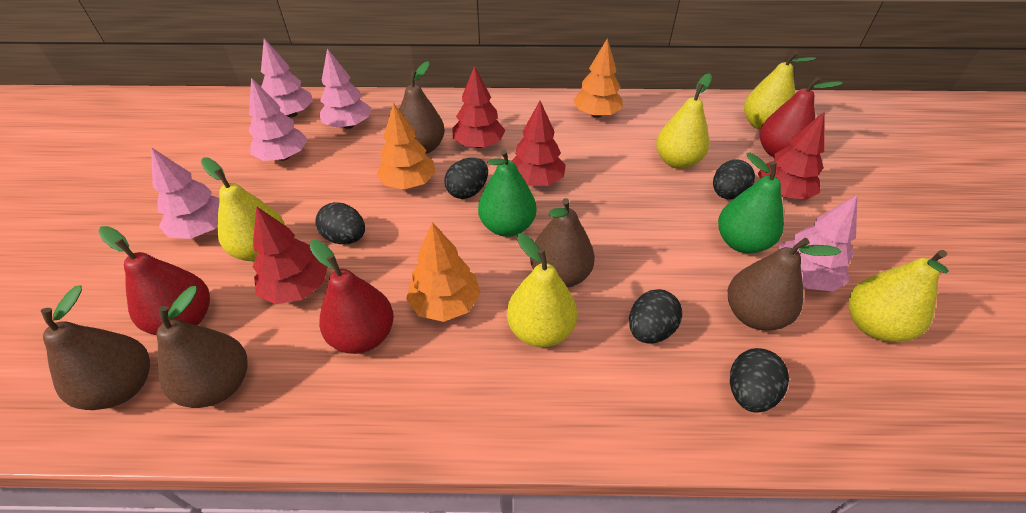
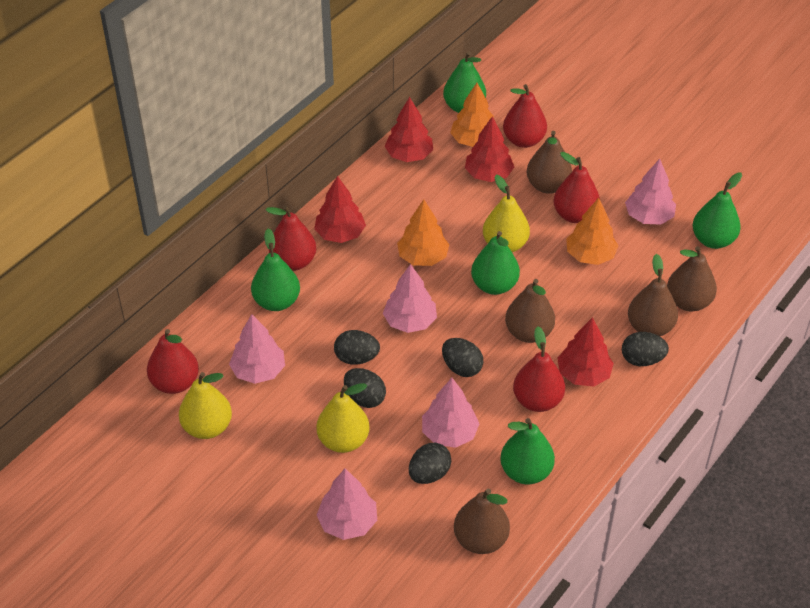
green pear: 2 -> 5
red pear: 3 -> 5
yellow pear: 5 -> 3

